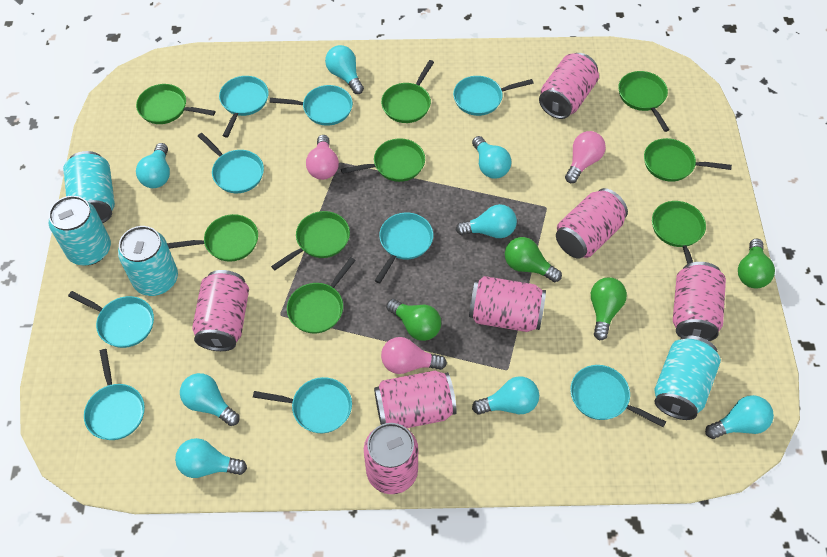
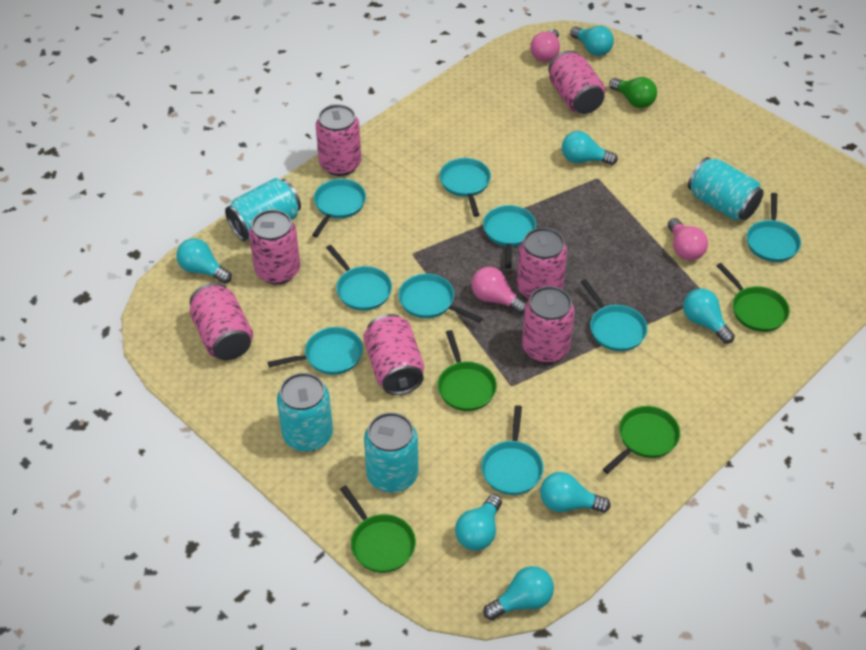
green light bulb: 4 -> 1
green pan: 9 -> 4
turquoise light bulb: 8 -> 7

